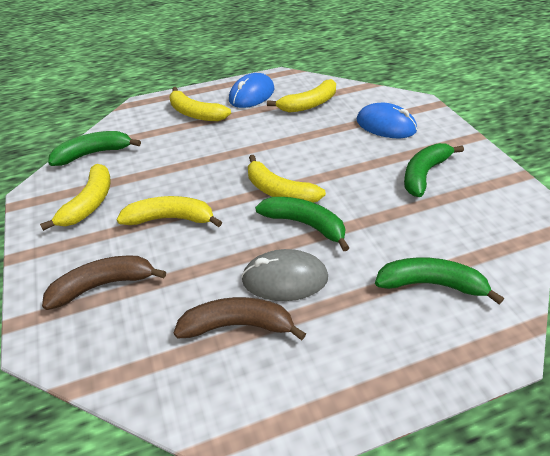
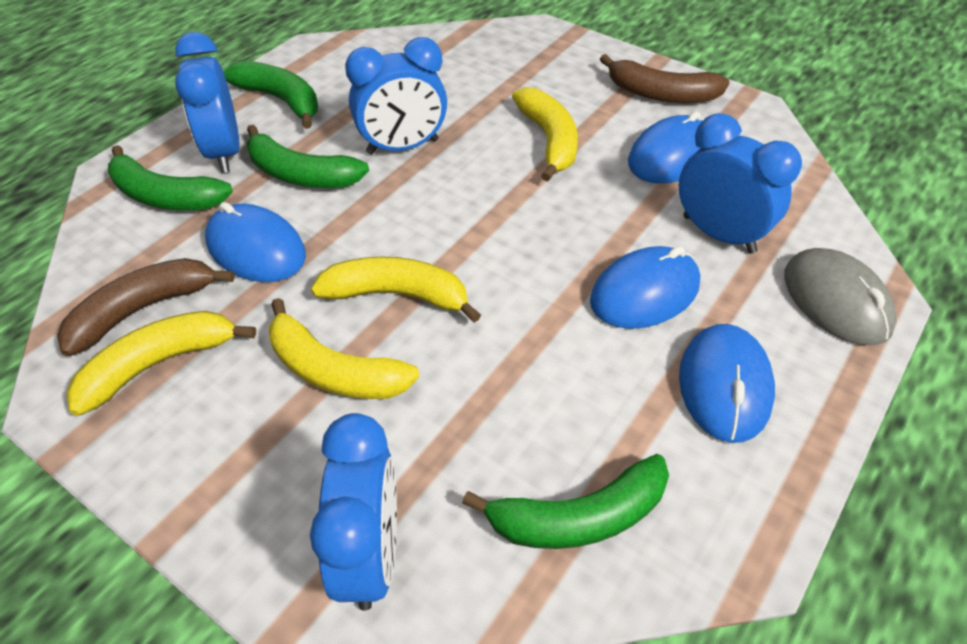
blue clock: 0 -> 4
blue mouse: 2 -> 4
yellow banana: 5 -> 4

